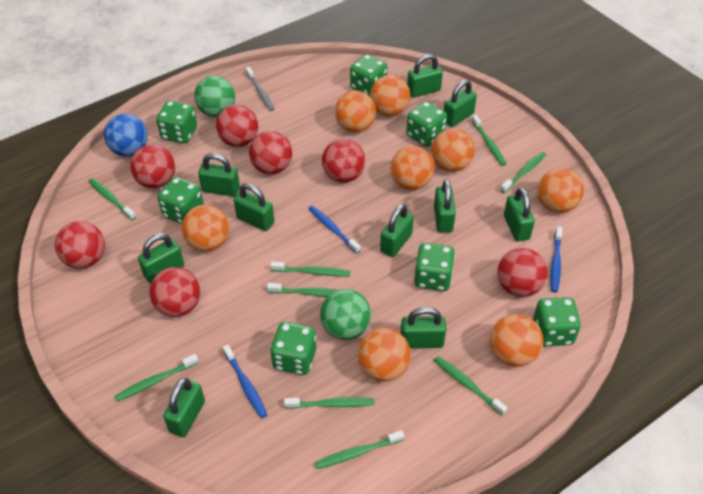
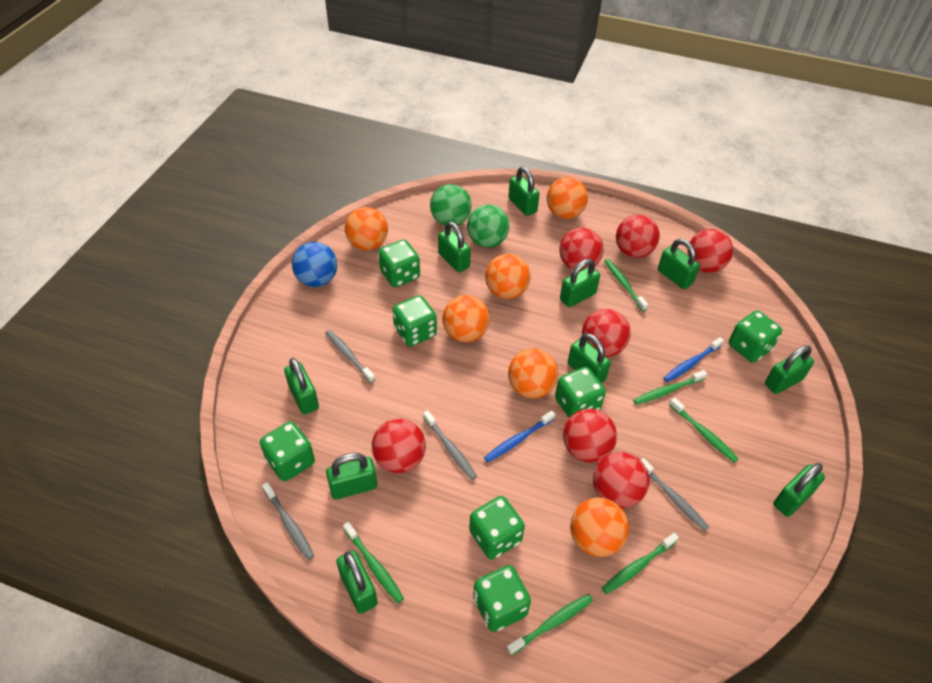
blue toothbrush: 3 -> 2
green toothbrush: 9 -> 6
grey toothbrush: 1 -> 4
orange ball: 8 -> 6

